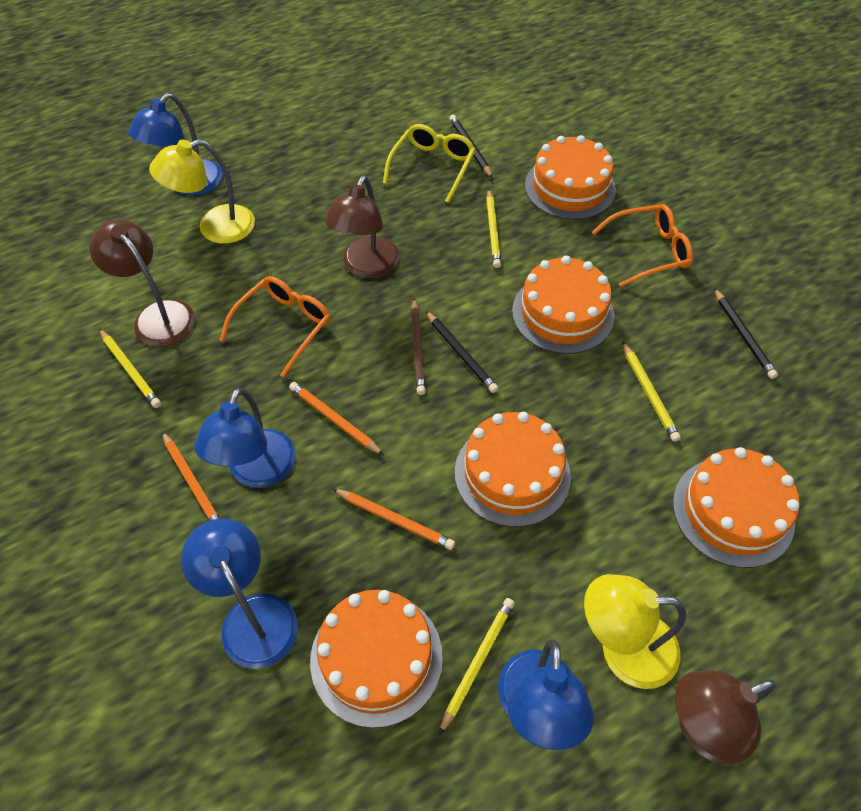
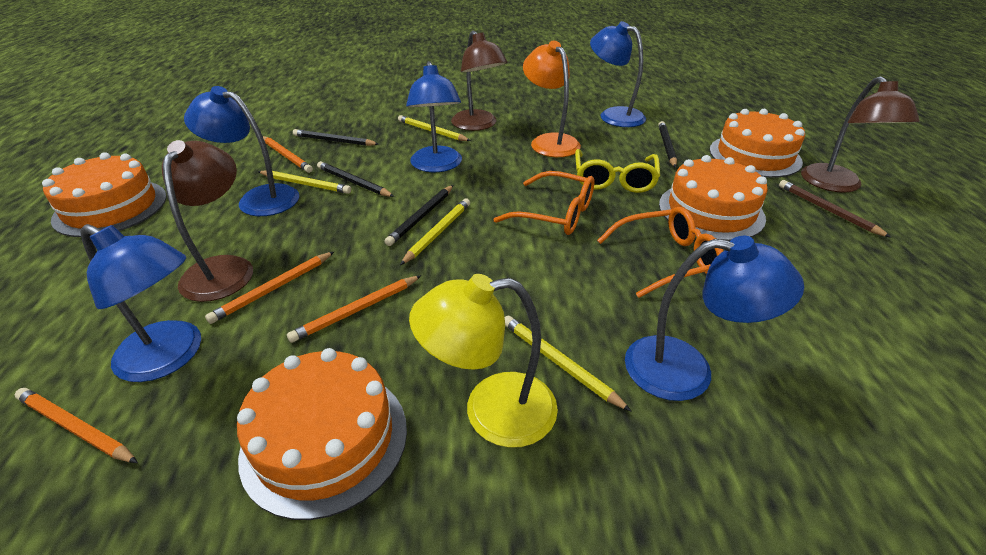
black pencil: 3 -> 4
blue lamp: 4 -> 5
orange cake: 5 -> 4
orange lamp: 0 -> 1
orange pencil: 3 -> 4
yellow lamp: 2 -> 1

